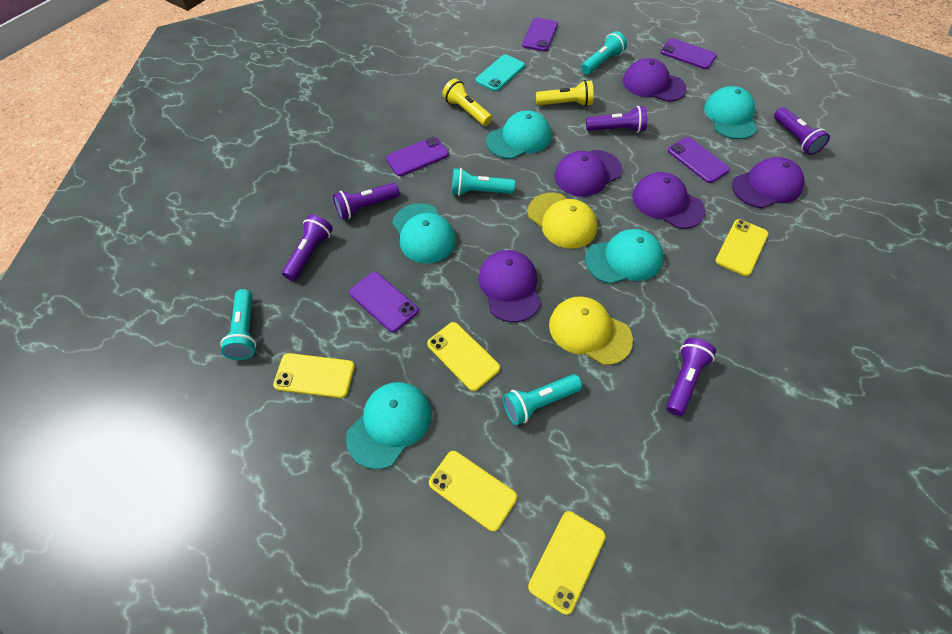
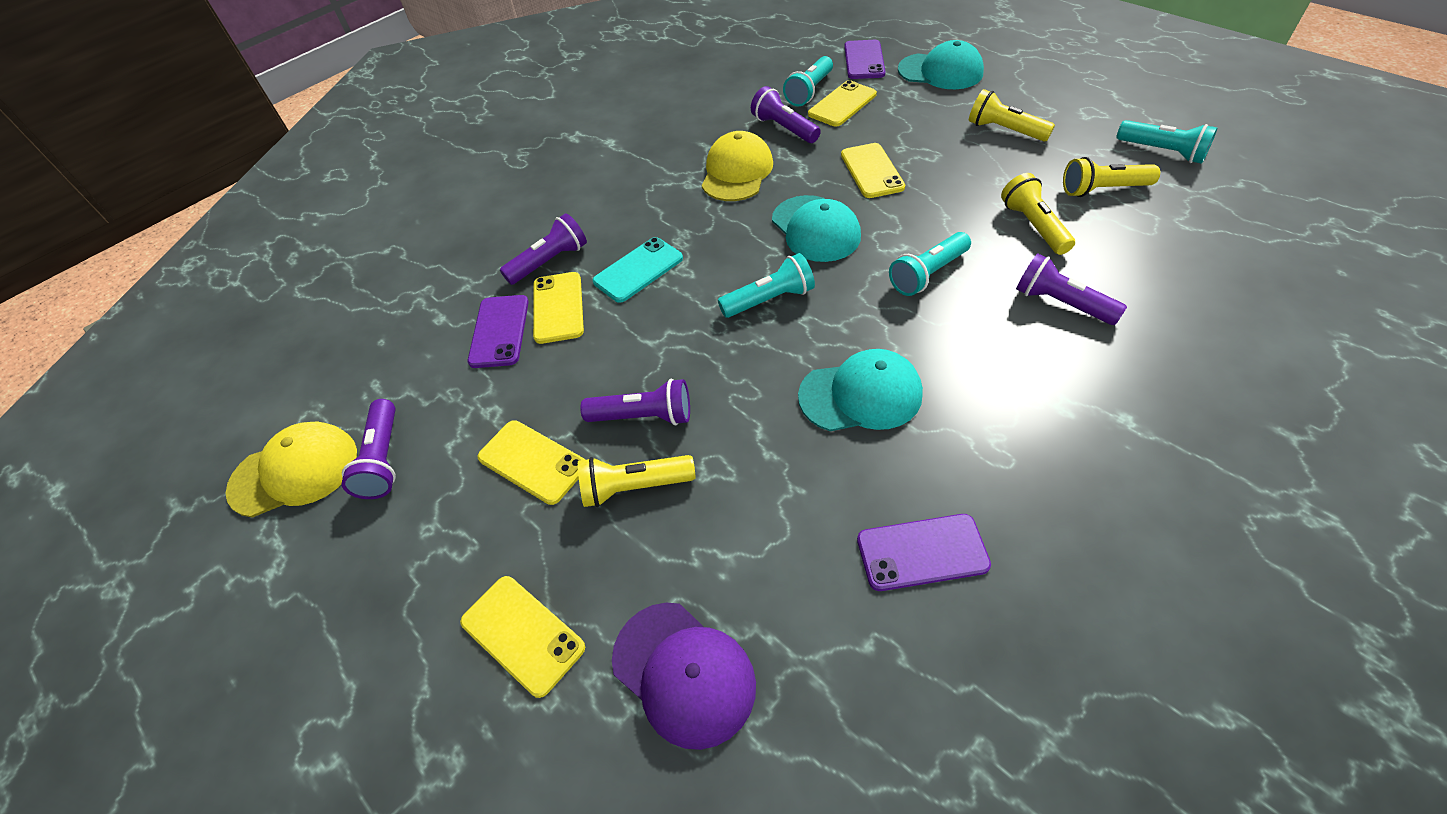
purple cap: 5 -> 1
purple phone: 5 -> 3
turquoise cap: 5 -> 3
yellow flashlight: 2 -> 4

